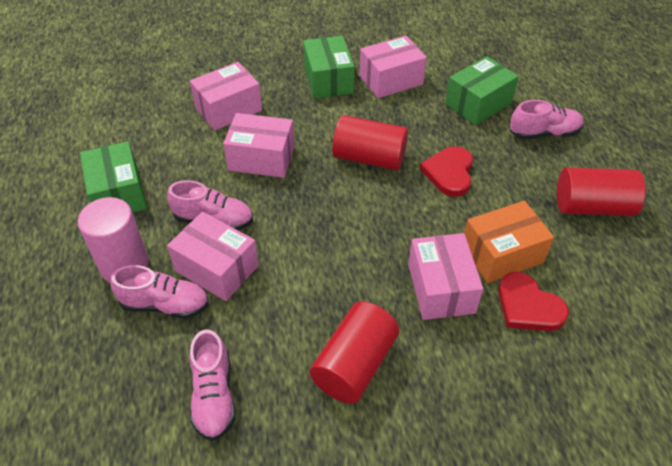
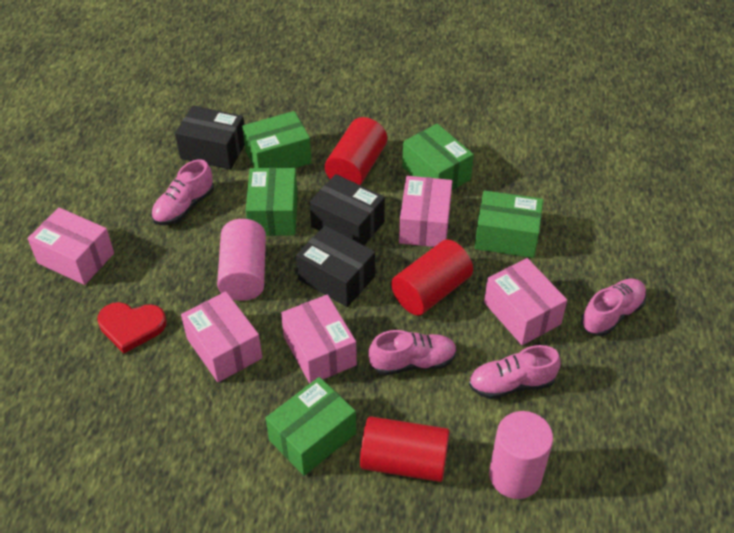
black box: 0 -> 3
green box: 3 -> 5
orange box: 1 -> 0
pink cylinder: 1 -> 2
red heart: 2 -> 1

